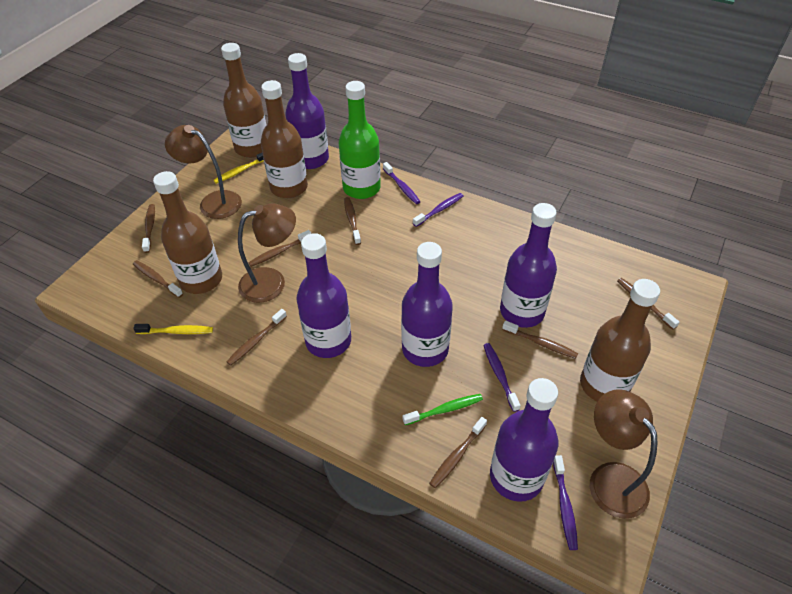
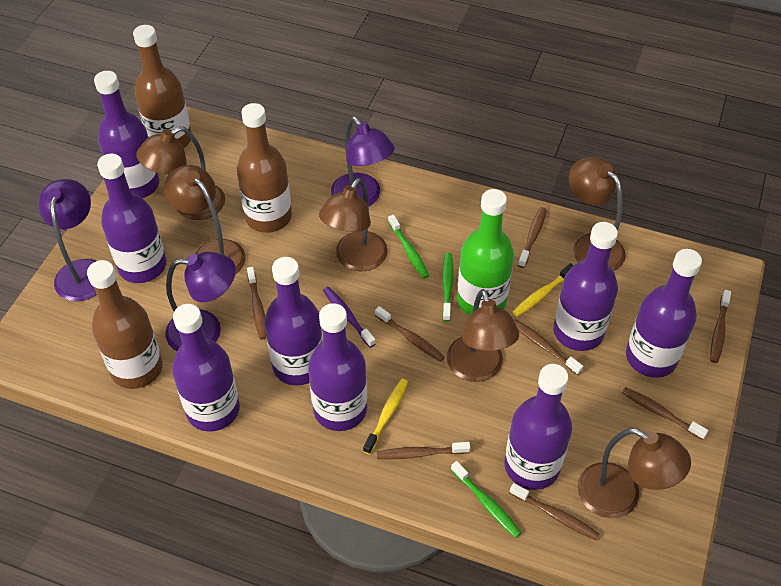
brown bottle: 4 -> 3
brown lamp: 3 -> 6
green toothbrush: 1 -> 3
purple bottle: 5 -> 8
purple lamp: 0 -> 3
purple toothbrush: 4 -> 1

